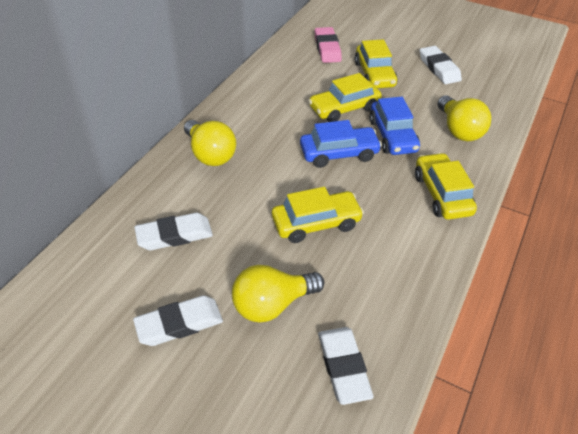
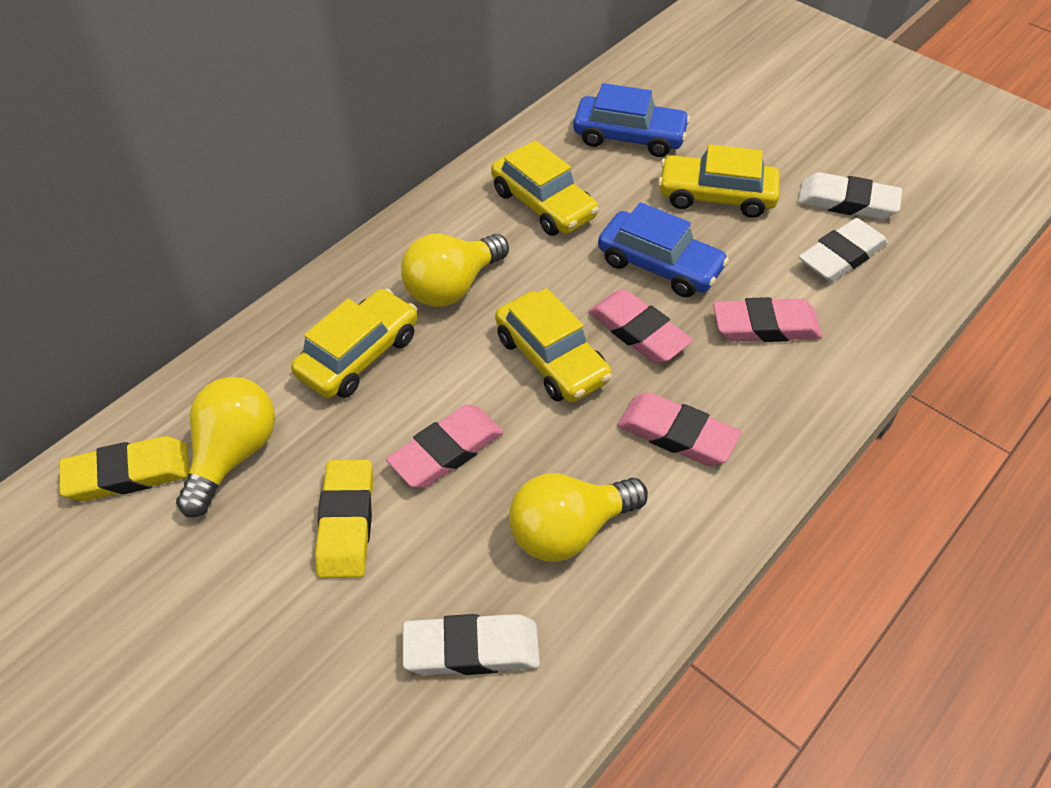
pink eraser: 1 -> 4
white eraser: 4 -> 3
yellow eraser: 0 -> 2

